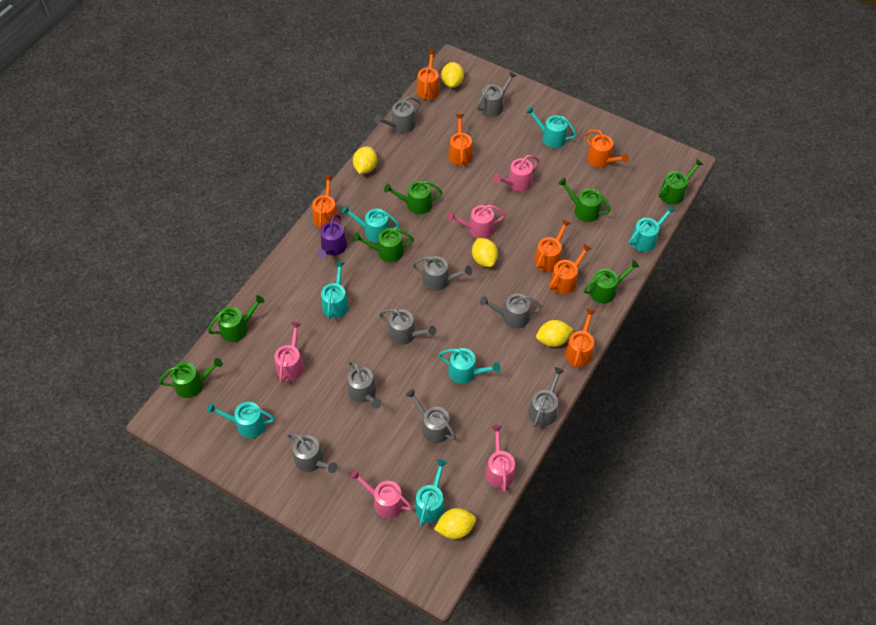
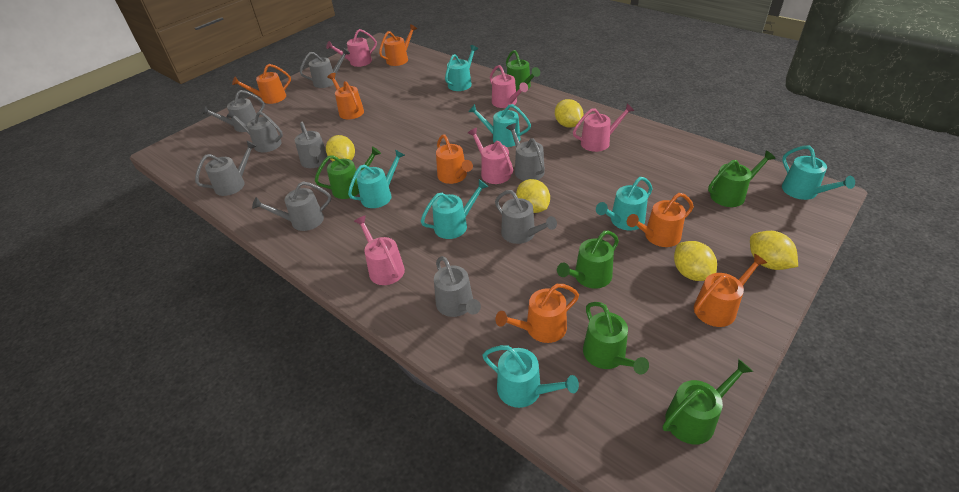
green watering can: 7 -> 6
purple watering can: 1 -> 0

